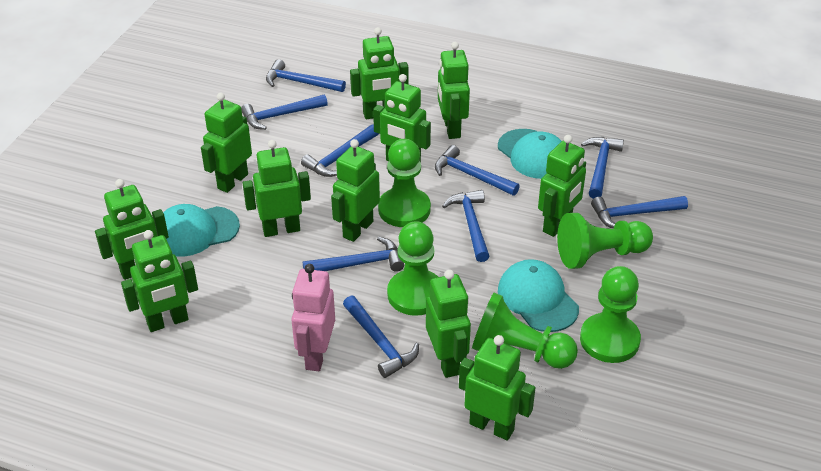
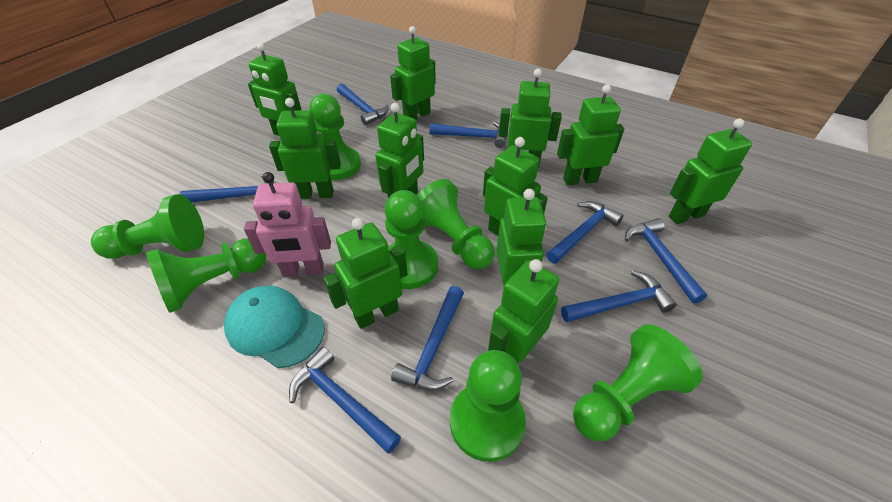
blue hammer: 9 -> 8
green pawn: 5 -> 7
turquoise cap: 3 -> 1

